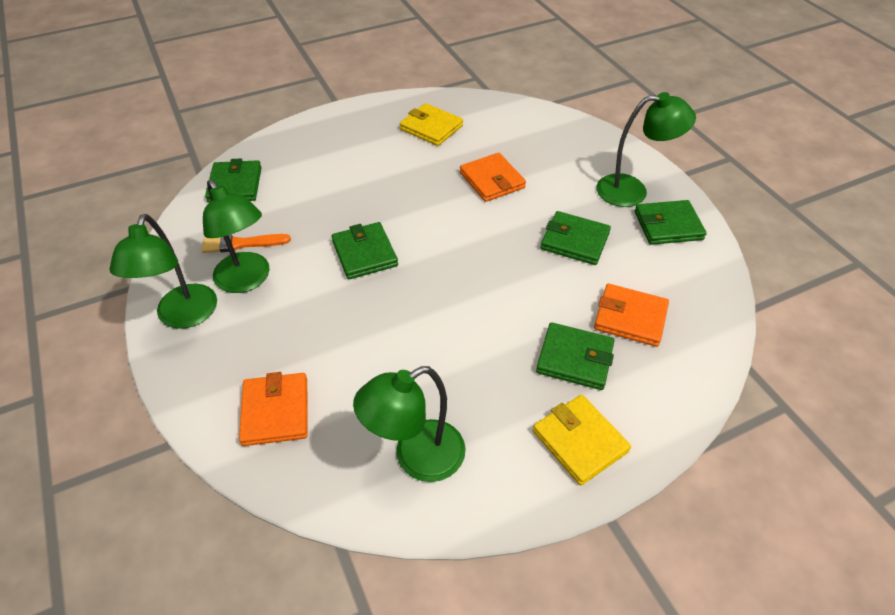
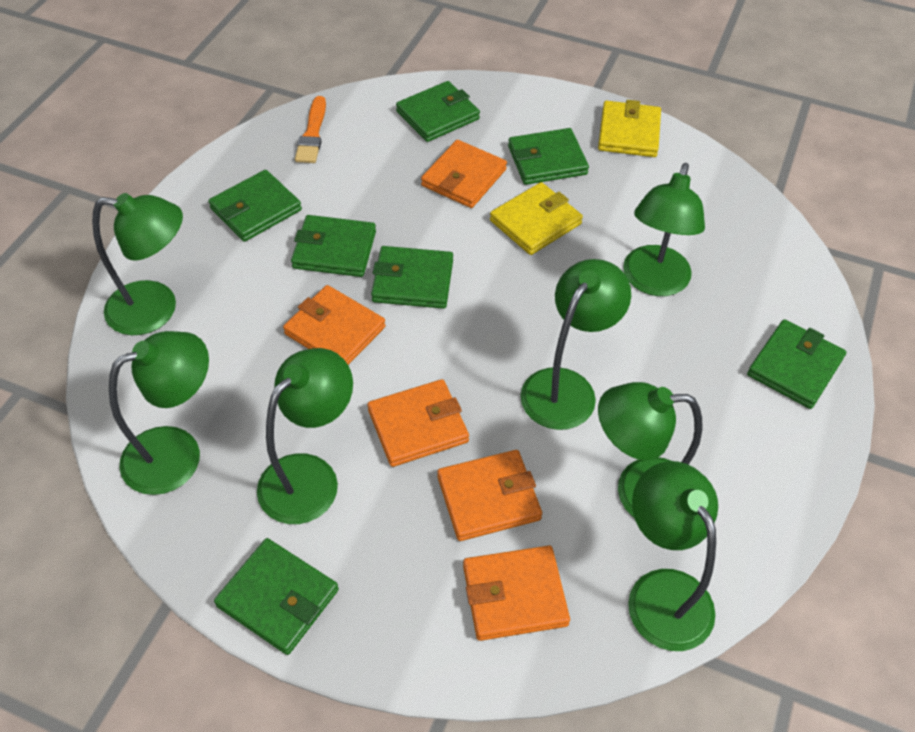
green lamp: 4 -> 7
green wallet: 5 -> 7
orange wallet: 3 -> 5

